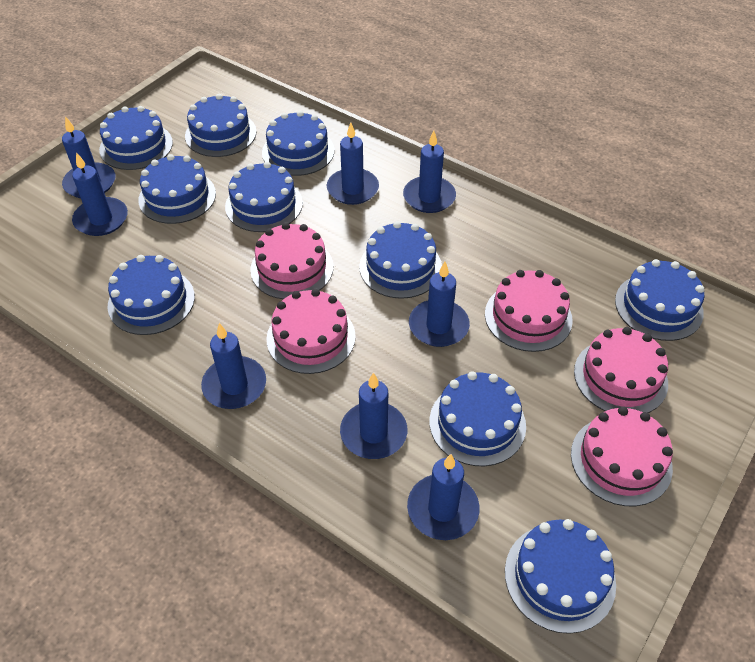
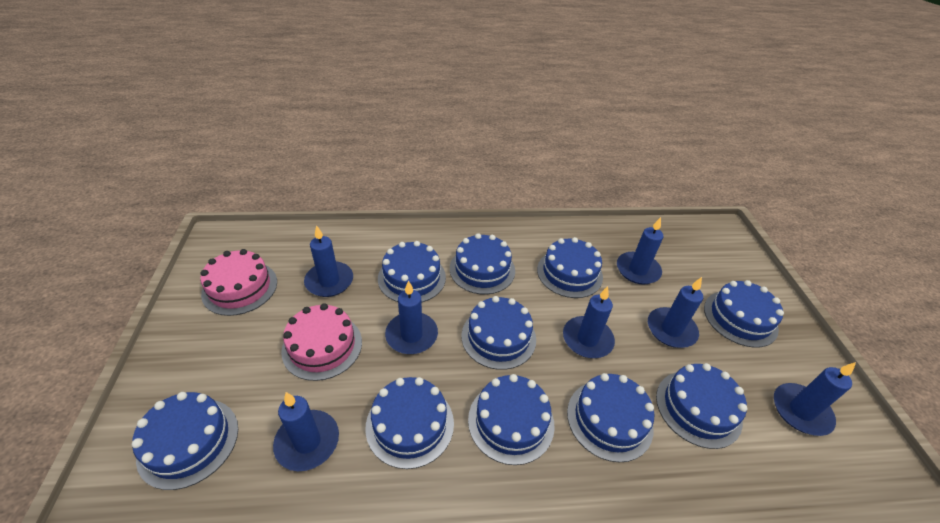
blue candle: 8 -> 7
pink cake: 5 -> 2

